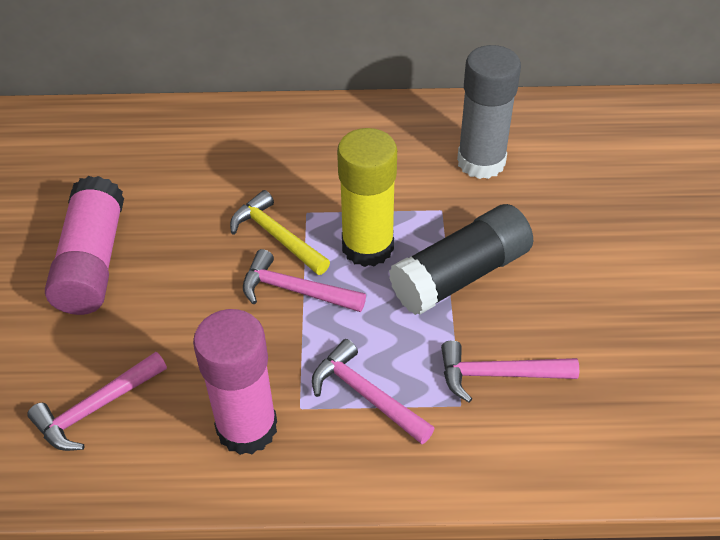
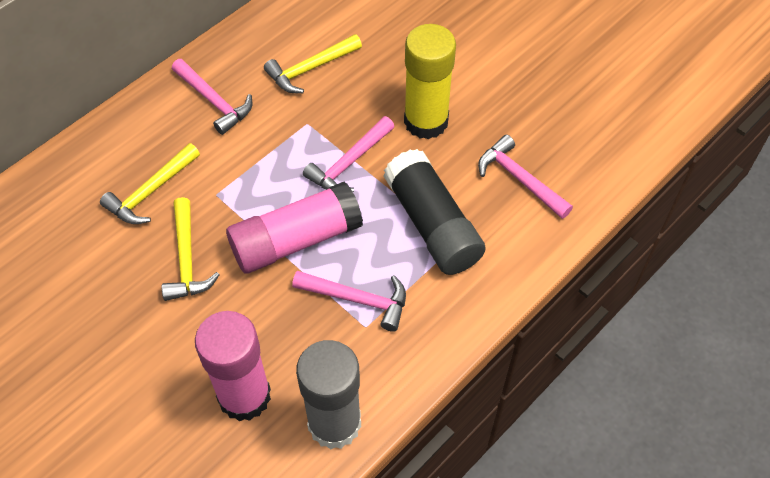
yellow hammer: 1 -> 3

